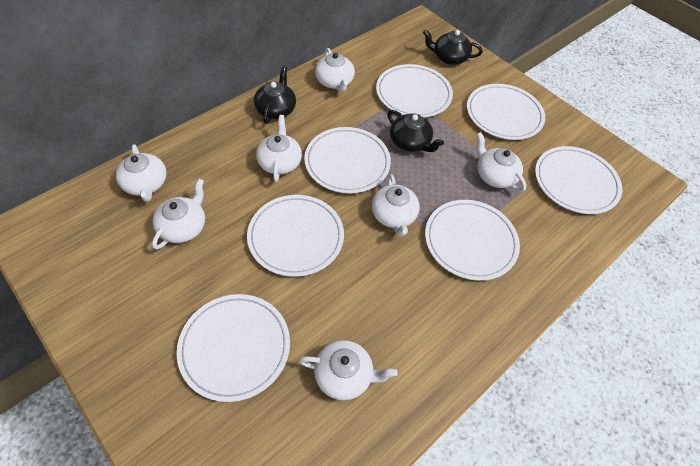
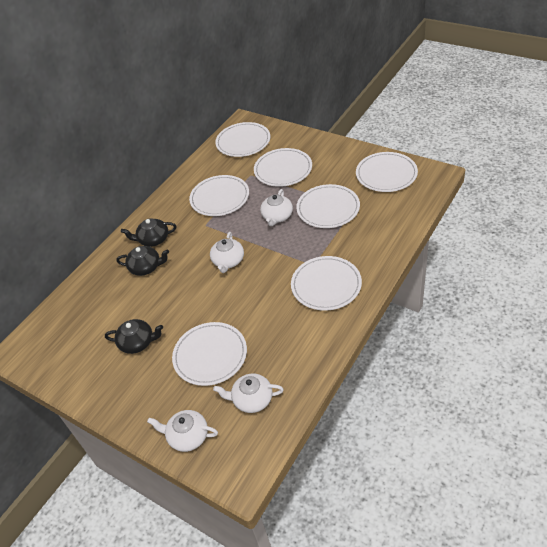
white teapot: 7 -> 4

